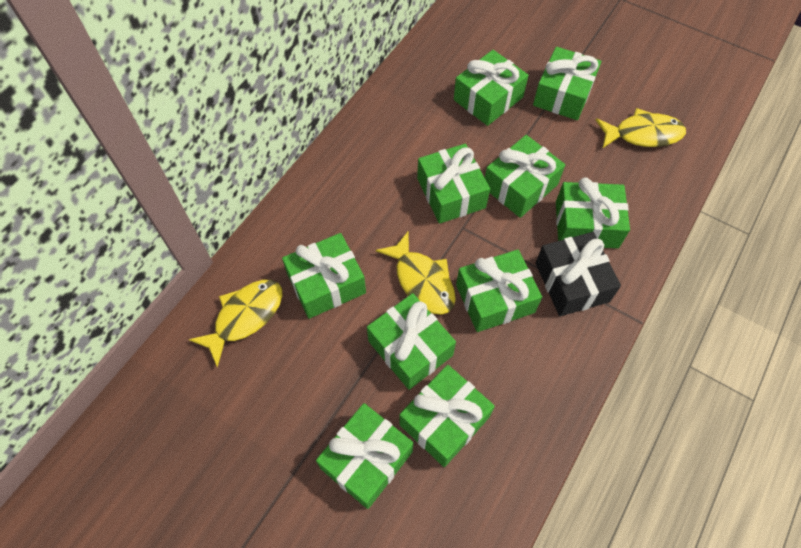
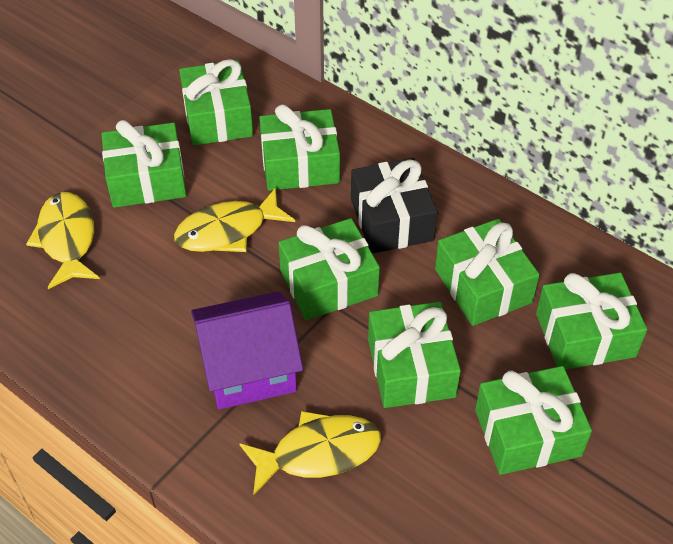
green gift: 10 -> 8
purple house: 0 -> 1

